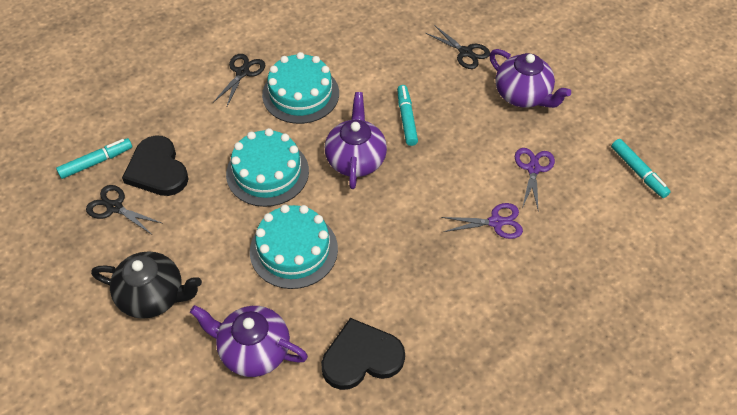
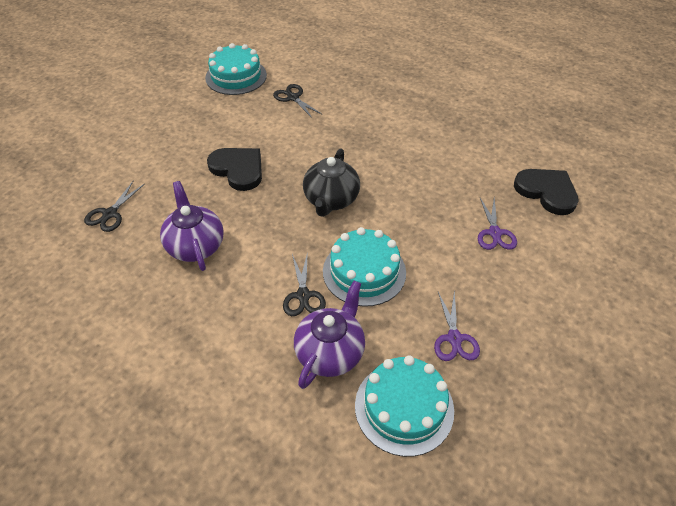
purple teapot: 3 -> 2
turquoise marker: 3 -> 0

